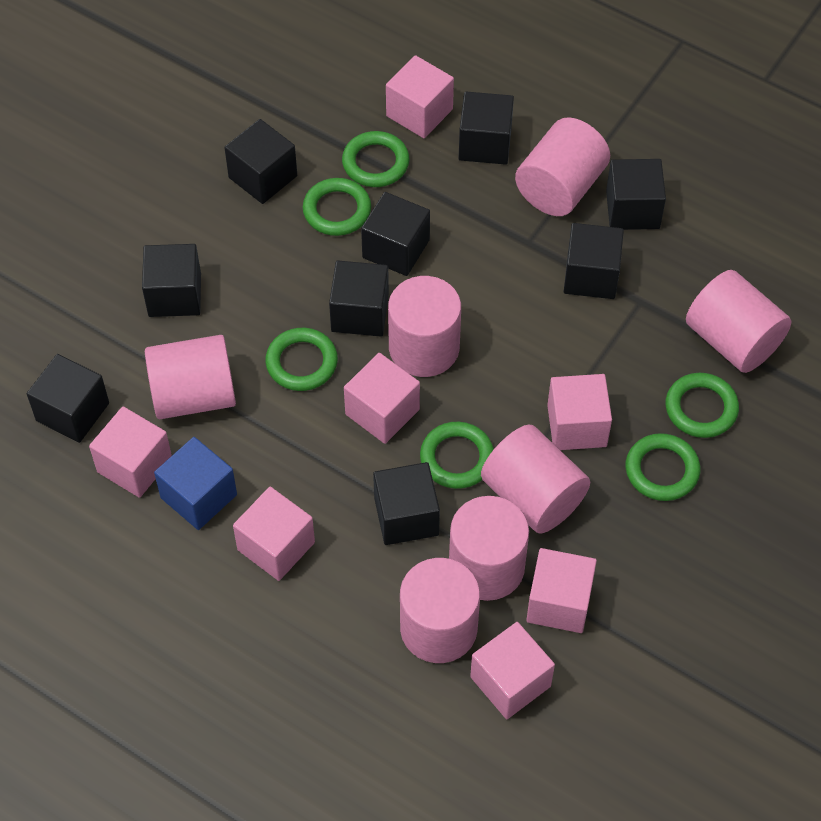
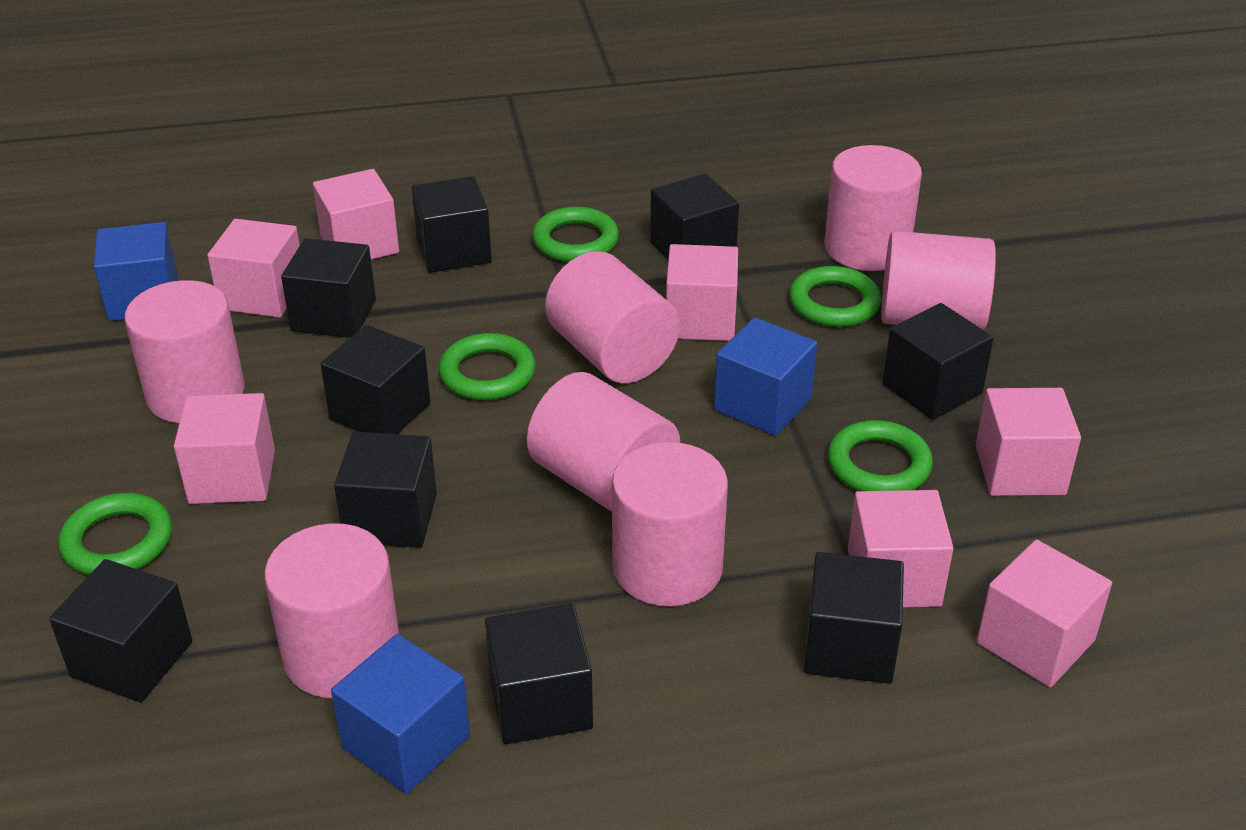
blue cube: 1 -> 3
green ring: 6 -> 5

